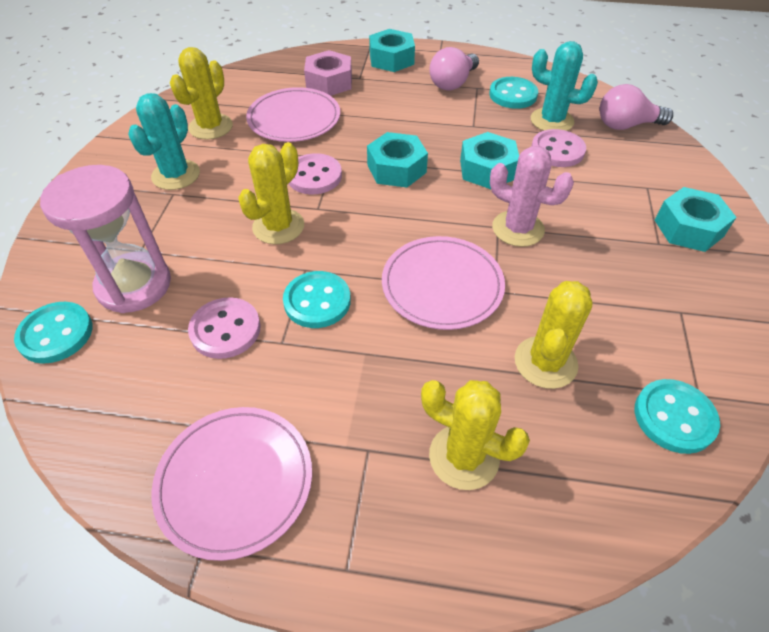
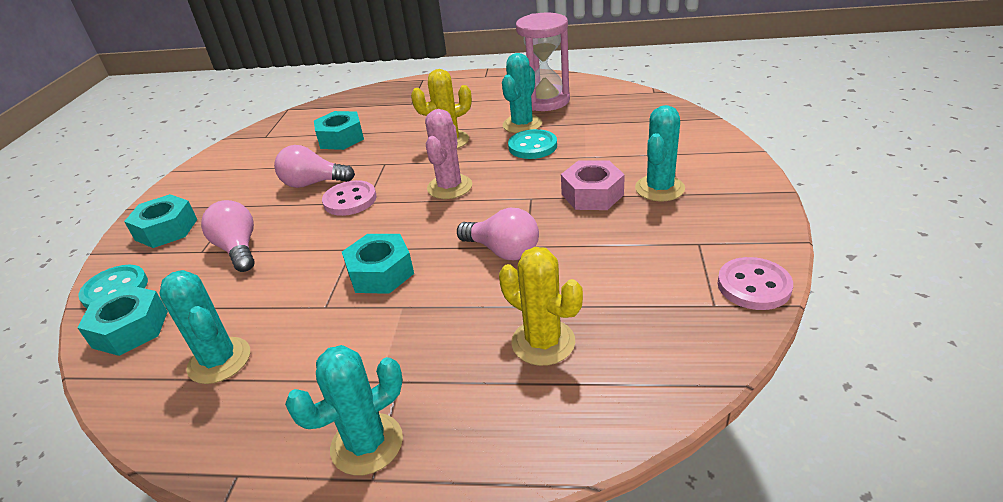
pink button: 3 -> 2
pink light bulb: 2 -> 3
pink plate: 3 -> 0
turquoise button: 4 -> 2
turquoise cactus: 2 -> 4
yellow cactus: 4 -> 2

